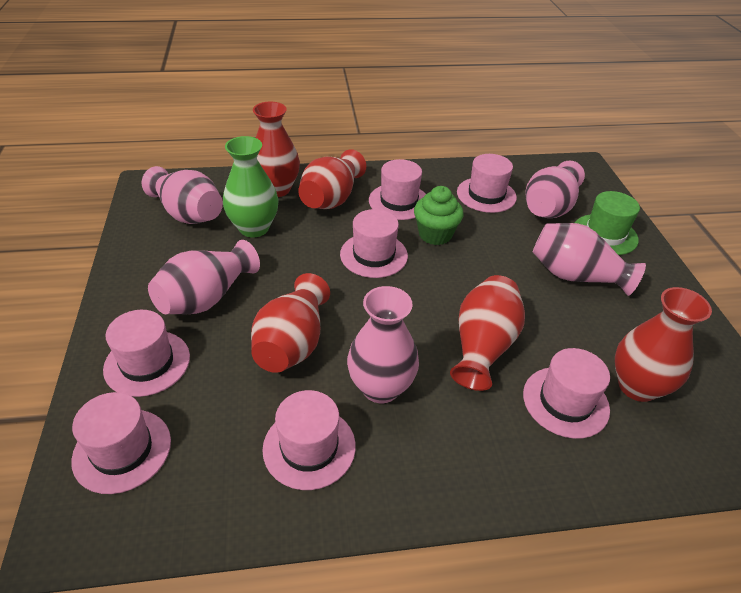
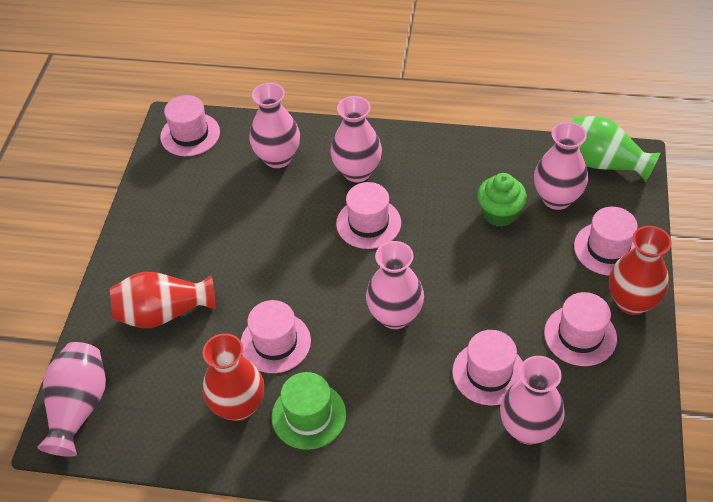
pink hat: 7 -> 6
pink vase: 5 -> 6
red vase: 5 -> 3

